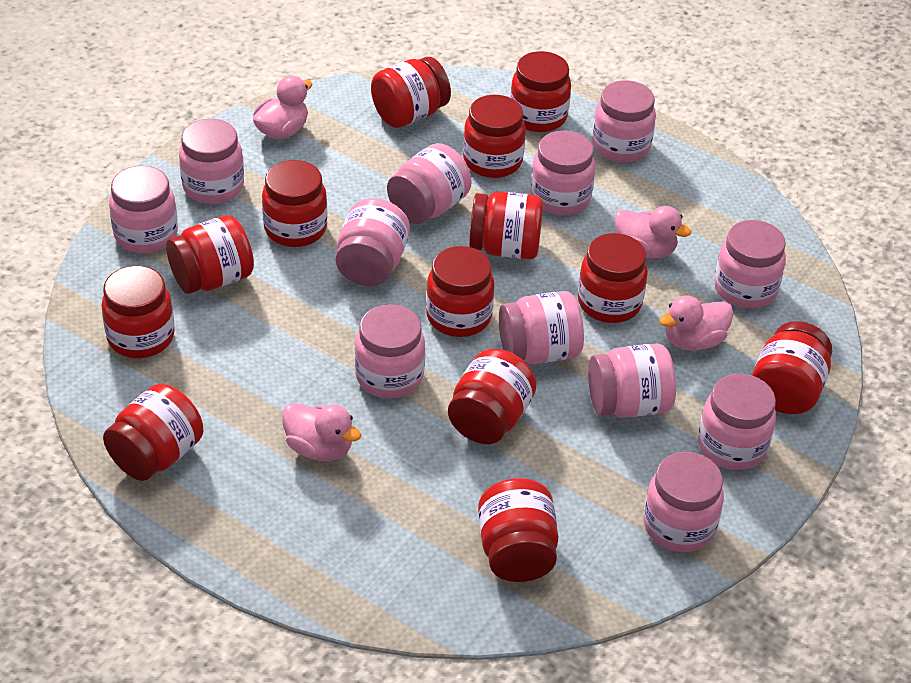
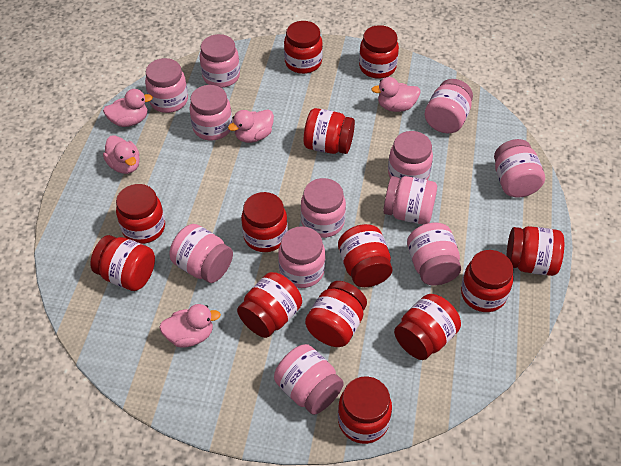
pink duck: 4 -> 5

